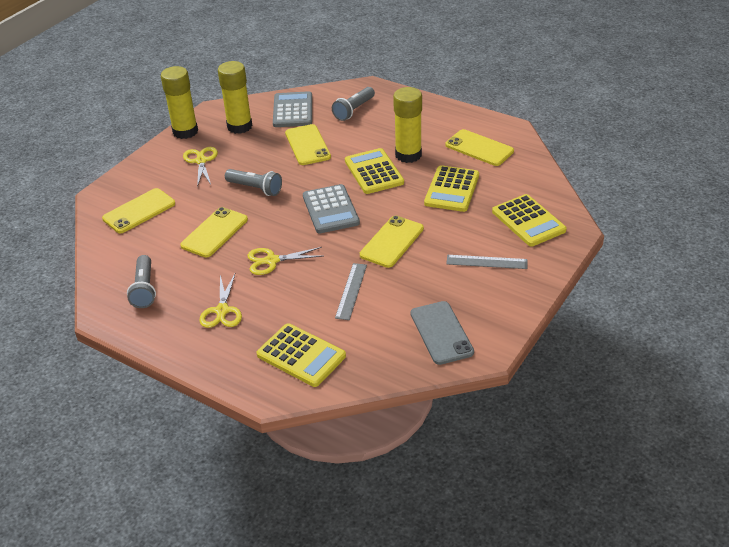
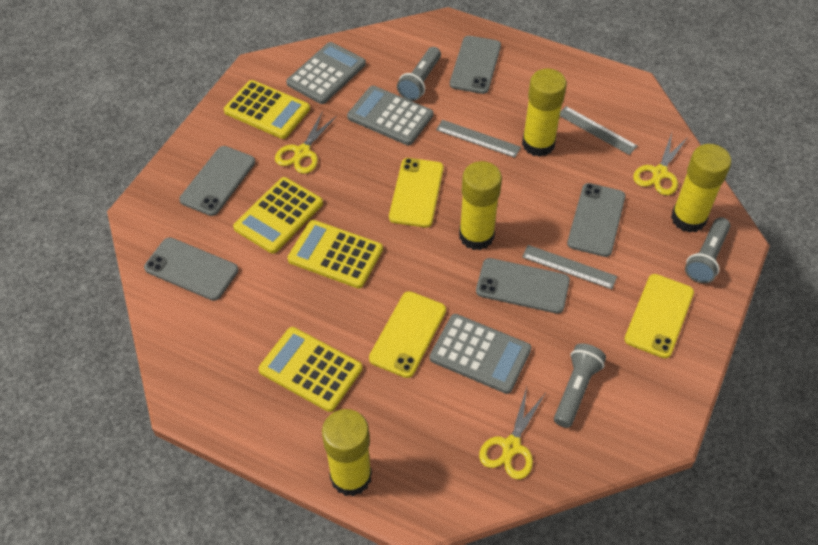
grey calculator: 2 -> 3
grey phone: 1 -> 5
grey ruler: 2 -> 3
yellow glue stick: 3 -> 4
yellow phone: 5 -> 3

